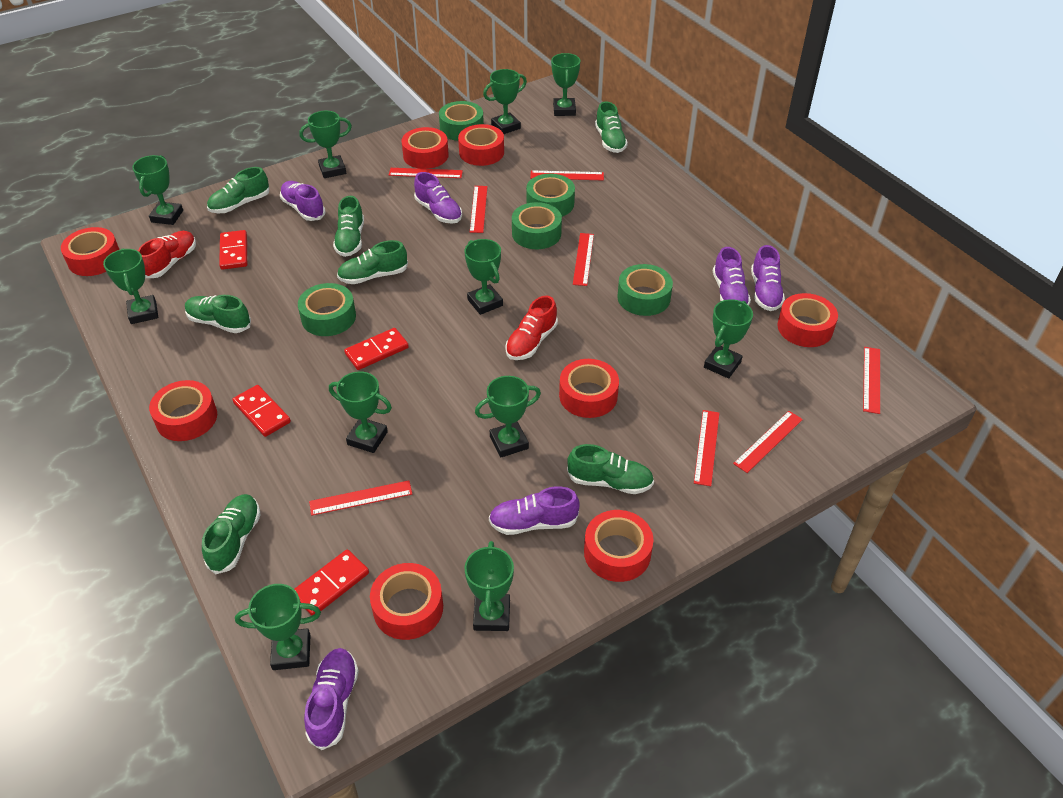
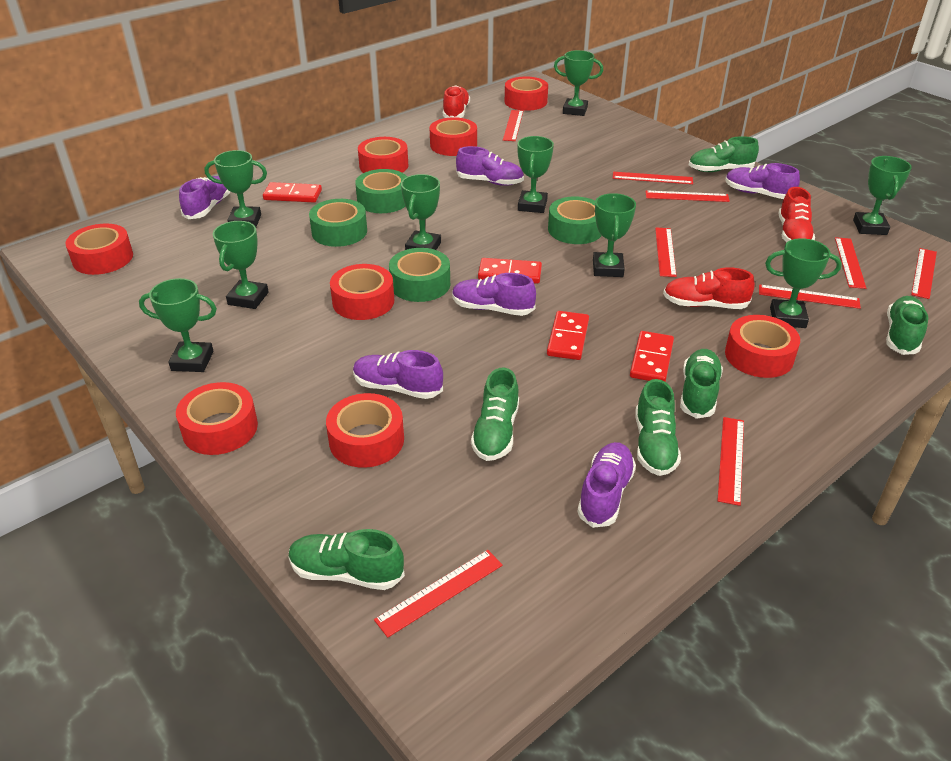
green shoe: 7 -> 6
green tape: 5 -> 4
green trophy: 11 -> 9
red ruler: 8 -> 9
red shoe: 2 -> 3

